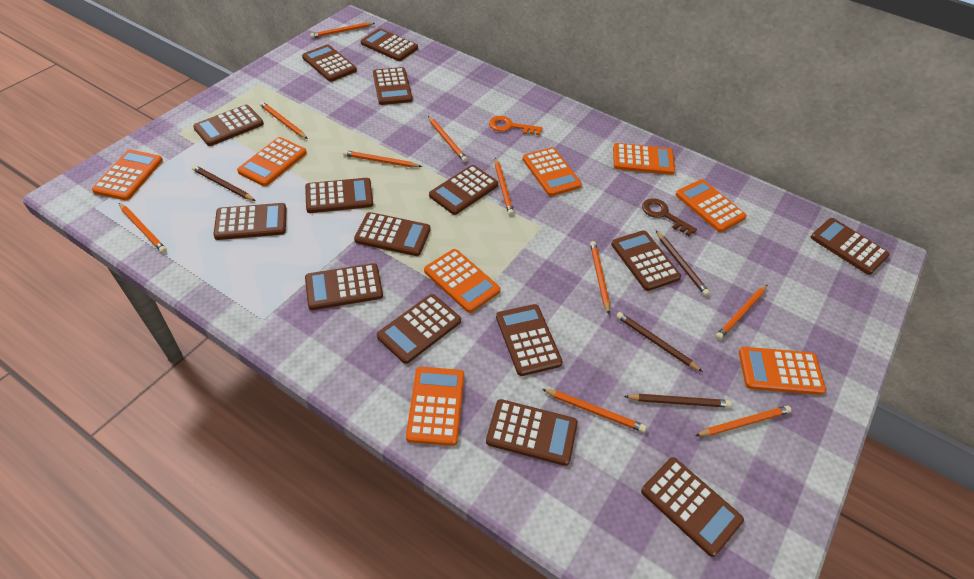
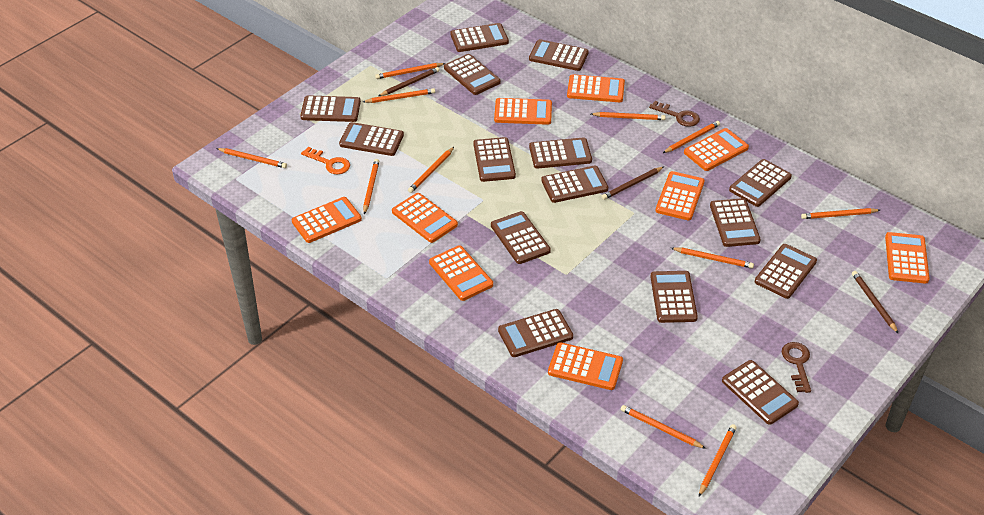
brown key: 1 -> 2
brown pencil: 4 -> 3
orange calculator: 8 -> 9
orange pencil: 10 -> 11

